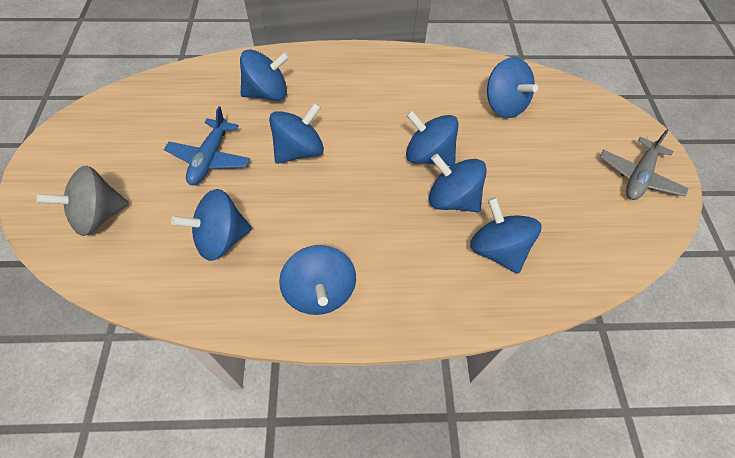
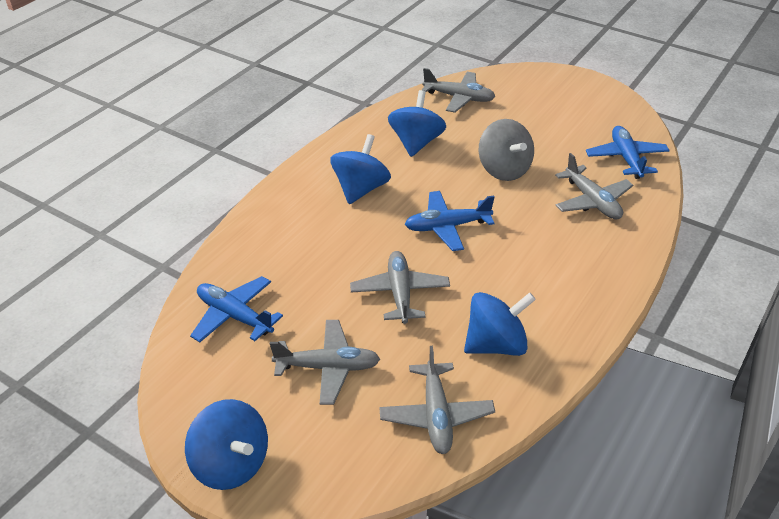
blue plane: 1 -> 3
blue spinning top: 8 -> 4
grey plane: 1 -> 5

